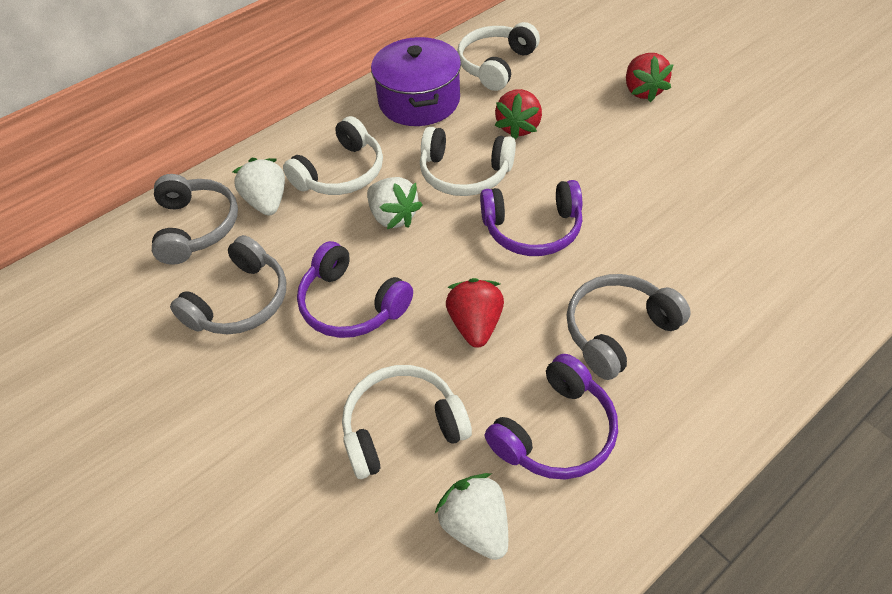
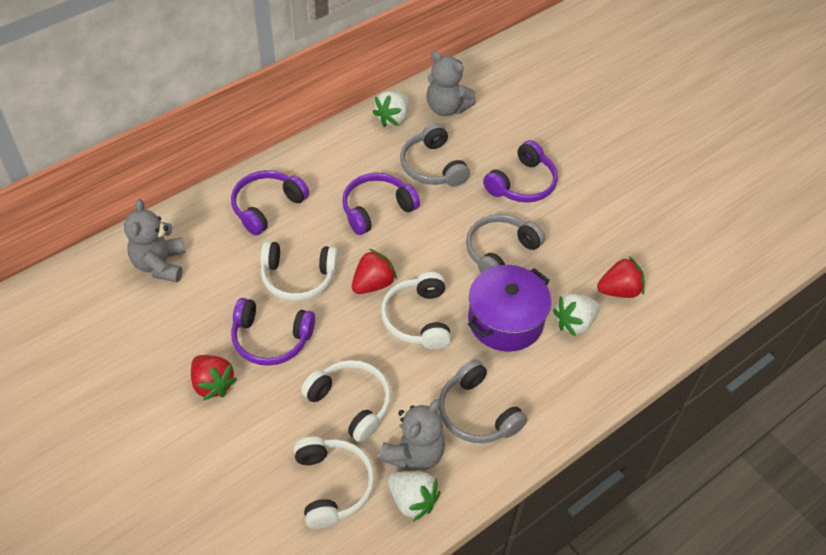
grey teddy bear: 0 -> 3
purple headphones: 3 -> 4

